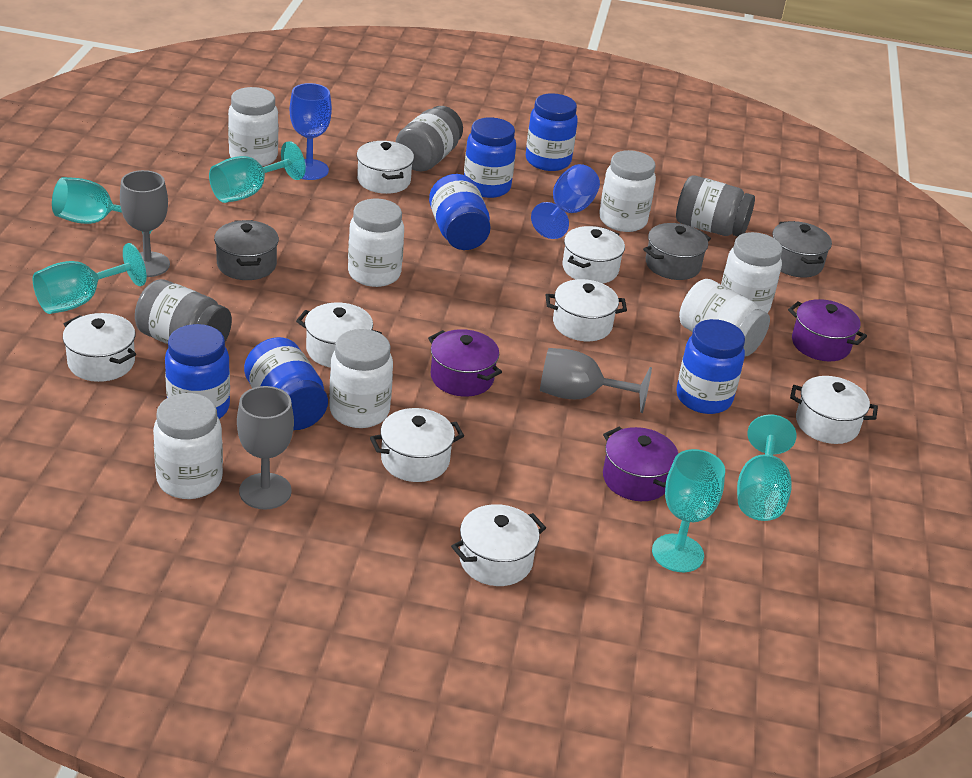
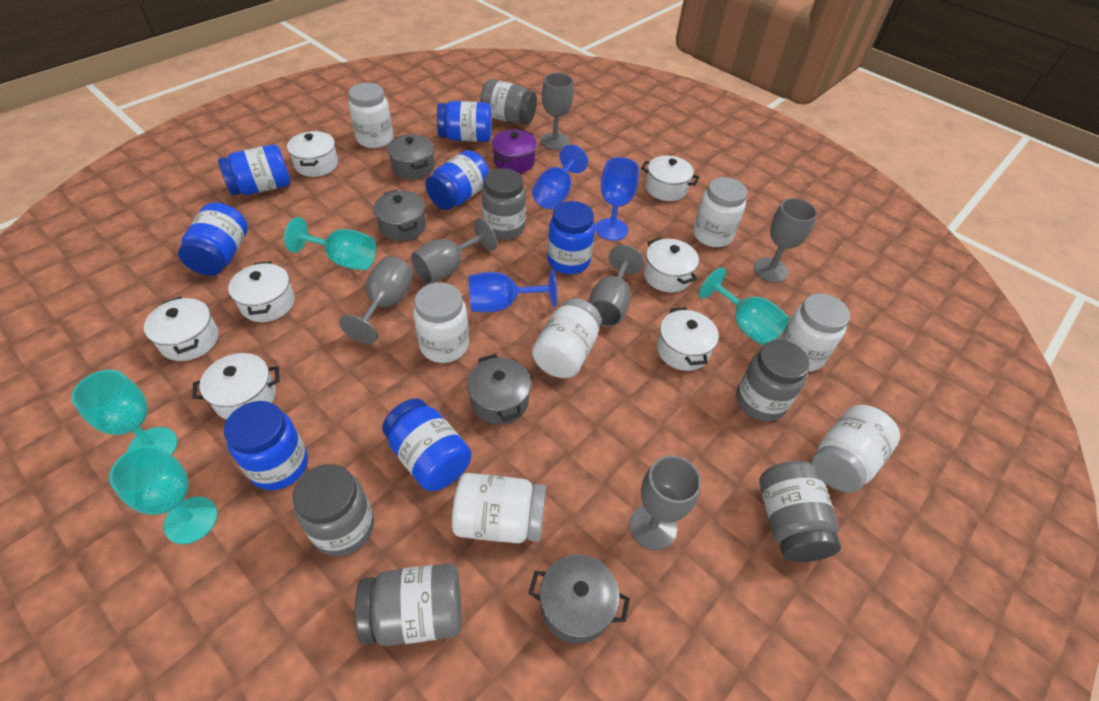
blue goblet: 2 -> 3
blue jar: 6 -> 7
grey goblet: 3 -> 6
grey jar: 3 -> 6
grey pot: 3 -> 4
purple pot: 3 -> 1
turquoise goblet: 5 -> 4
white pot: 8 -> 7

